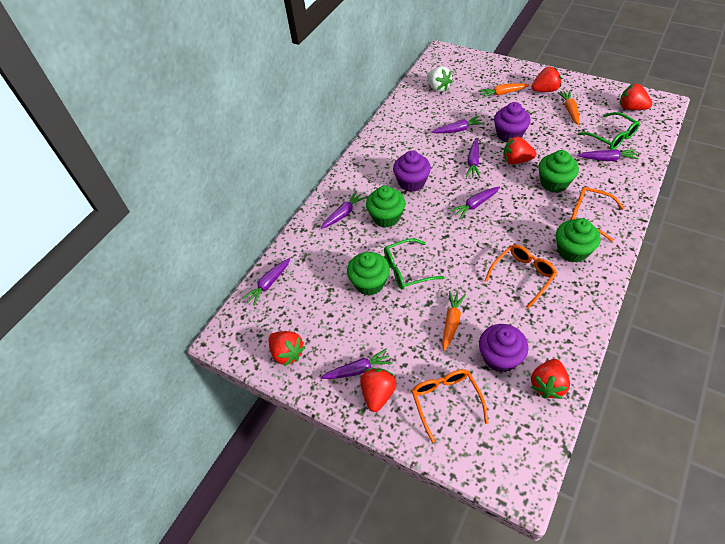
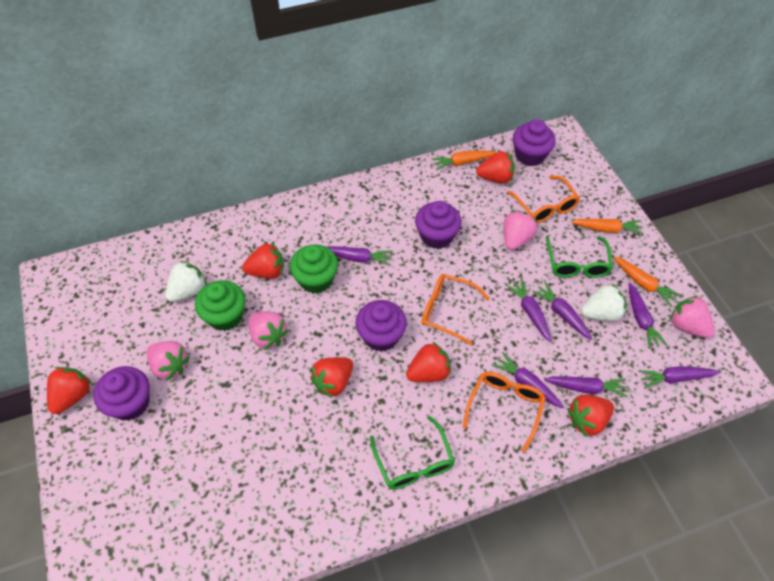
green cupcake: 4 -> 2
pink strawberry: 0 -> 4
purple cupcake: 3 -> 4
white strawberry: 1 -> 2

